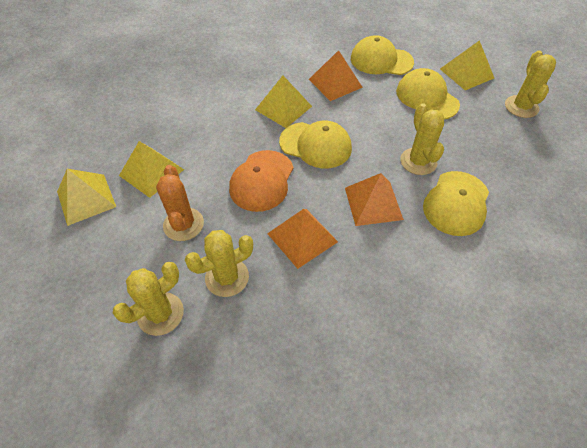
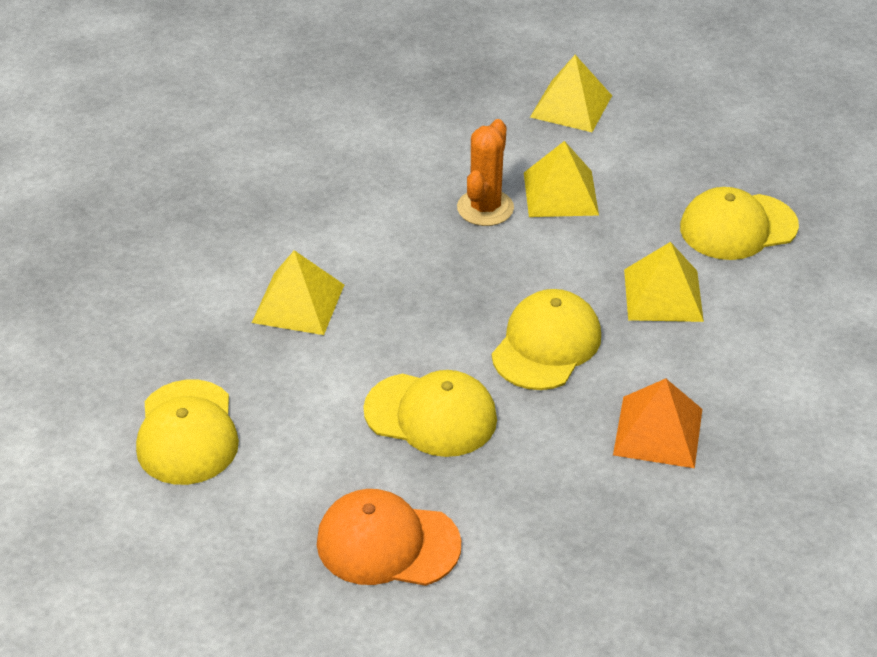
orange pyramid: 3 -> 1
yellow cactus: 4 -> 0

